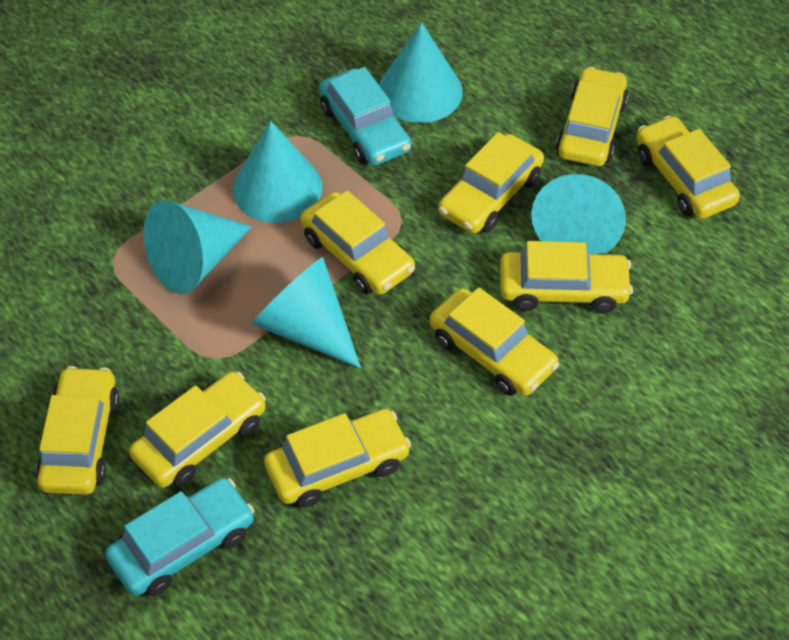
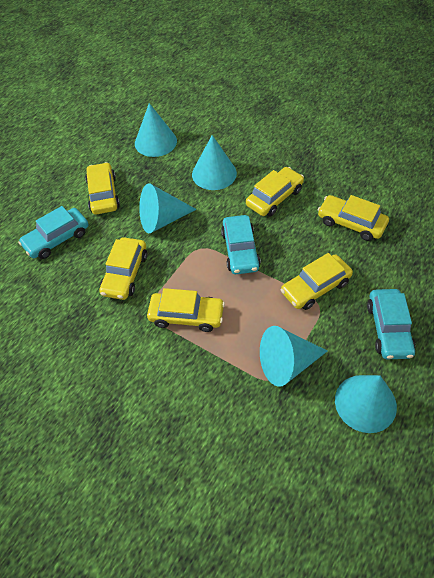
turquoise car: 2 -> 3
yellow car: 9 -> 6

